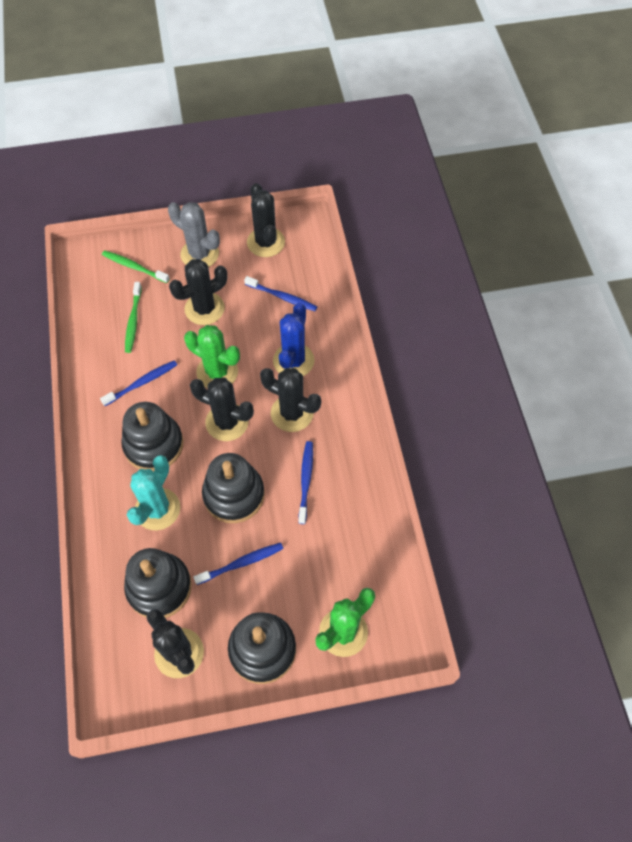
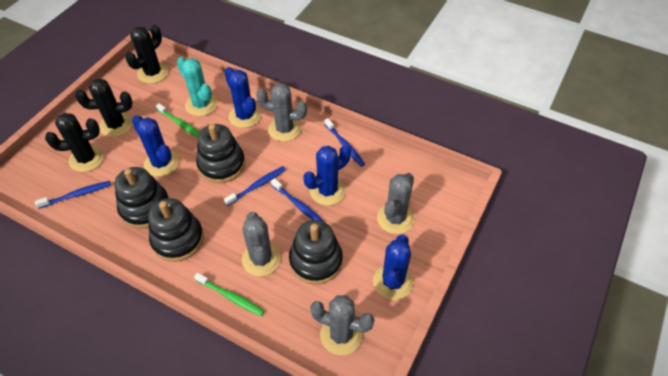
black cactus: 5 -> 3
blue cactus: 1 -> 4
green cactus: 2 -> 0
grey cactus: 1 -> 4

